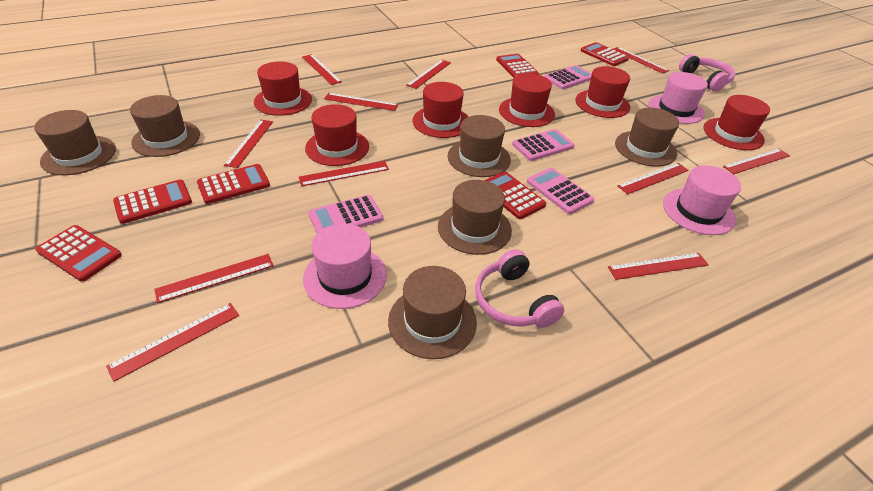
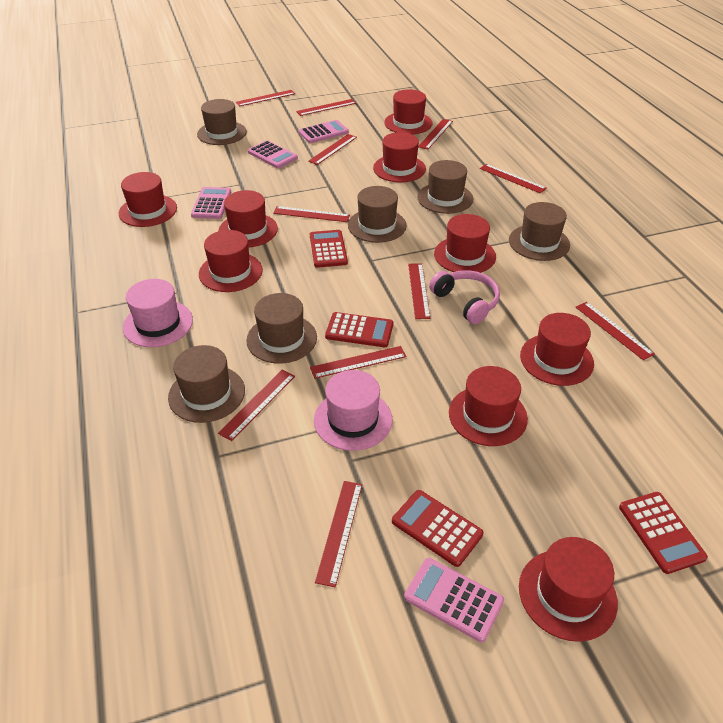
pink hat: 3 -> 2
pink headphones: 2 -> 1
red calculator: 6 -> 4
red hat: 6 -> 9

